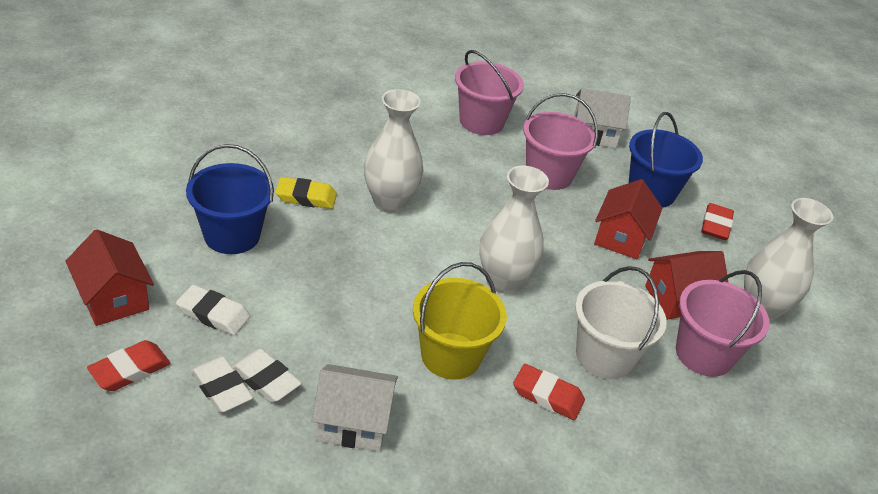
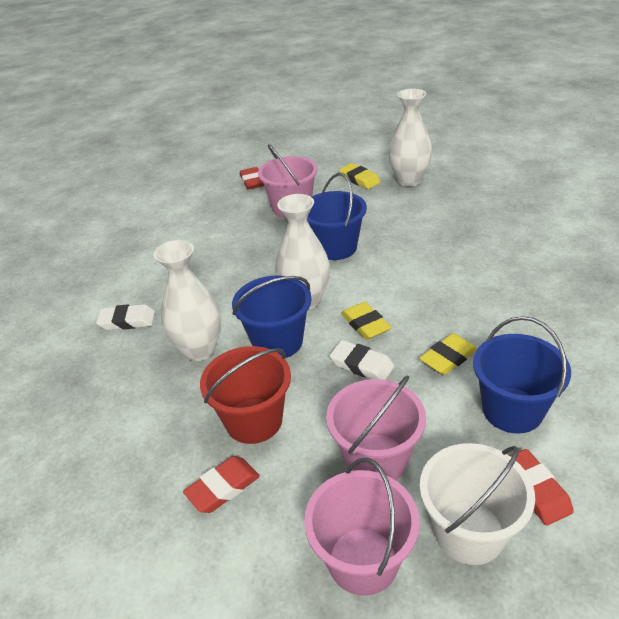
blue bucket: 2 -> 3
red bucket: 0 -> 1
red house: 3 -> 0
white eraser: 3 -> 2
white house: 2 -> 0
yellow bucket: 1 -> 0
yellow eraser: 1 -> 3

